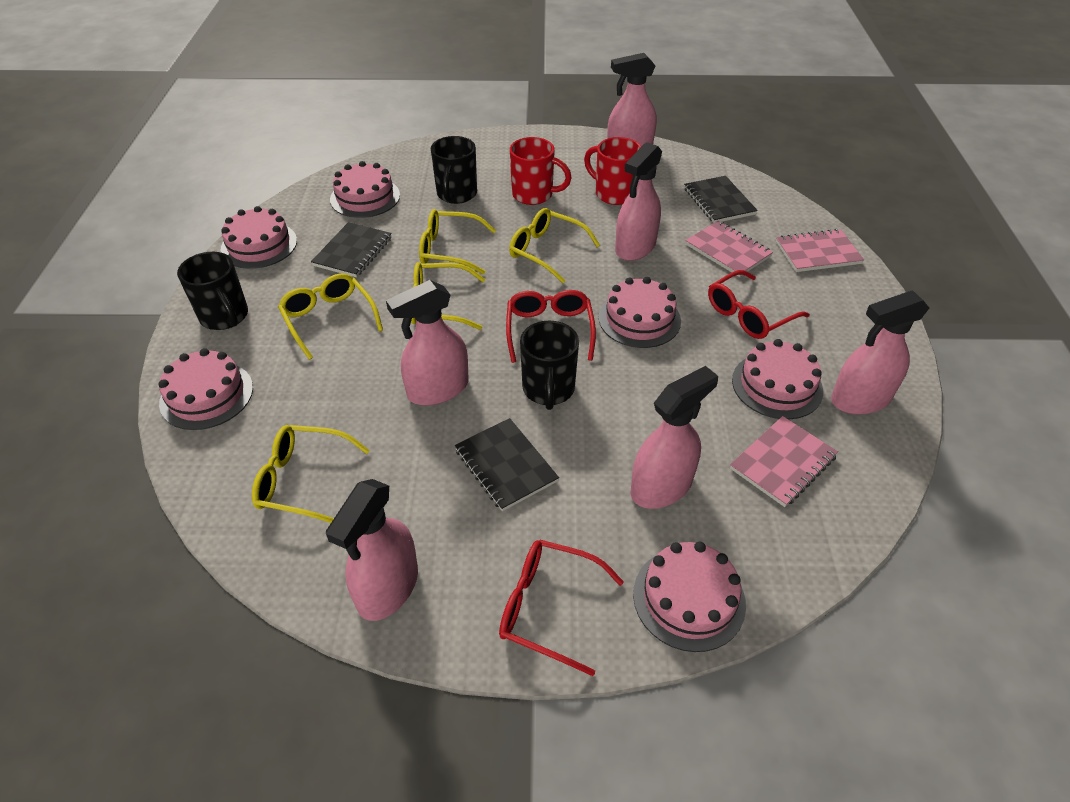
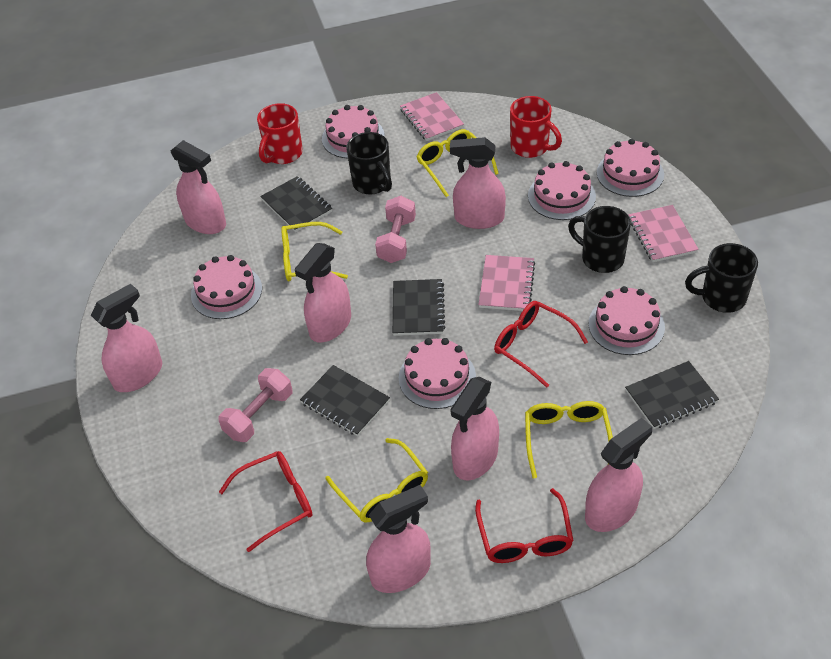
black notebook: 3 -> 4
pink dumbbell: 0 -> 2
pink spray bottle: 6 -> 7
yellow glasses: 5 -> 4

